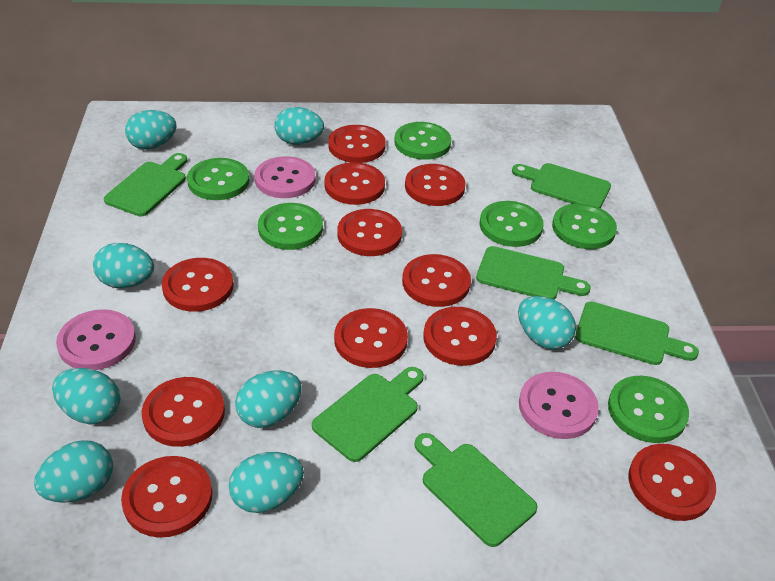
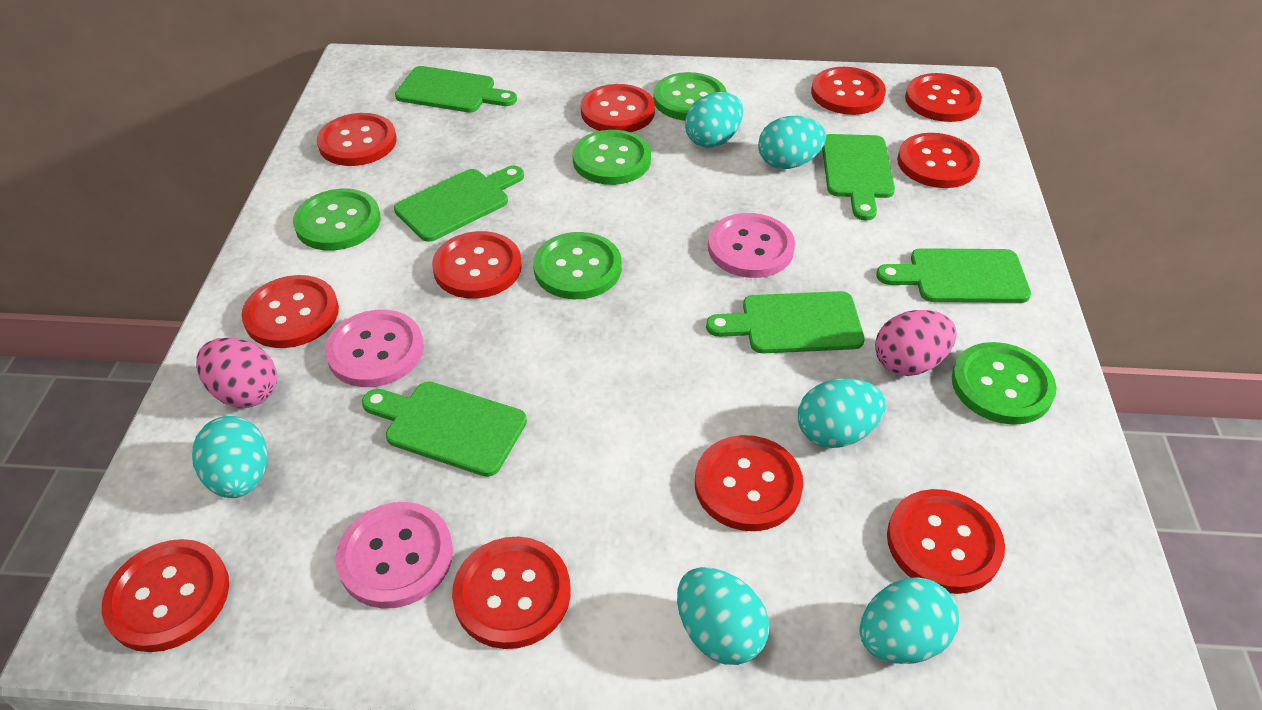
green button: 6 -> 5
pink egg: 0 -> 2
turquoise egg: 8 -> 6

